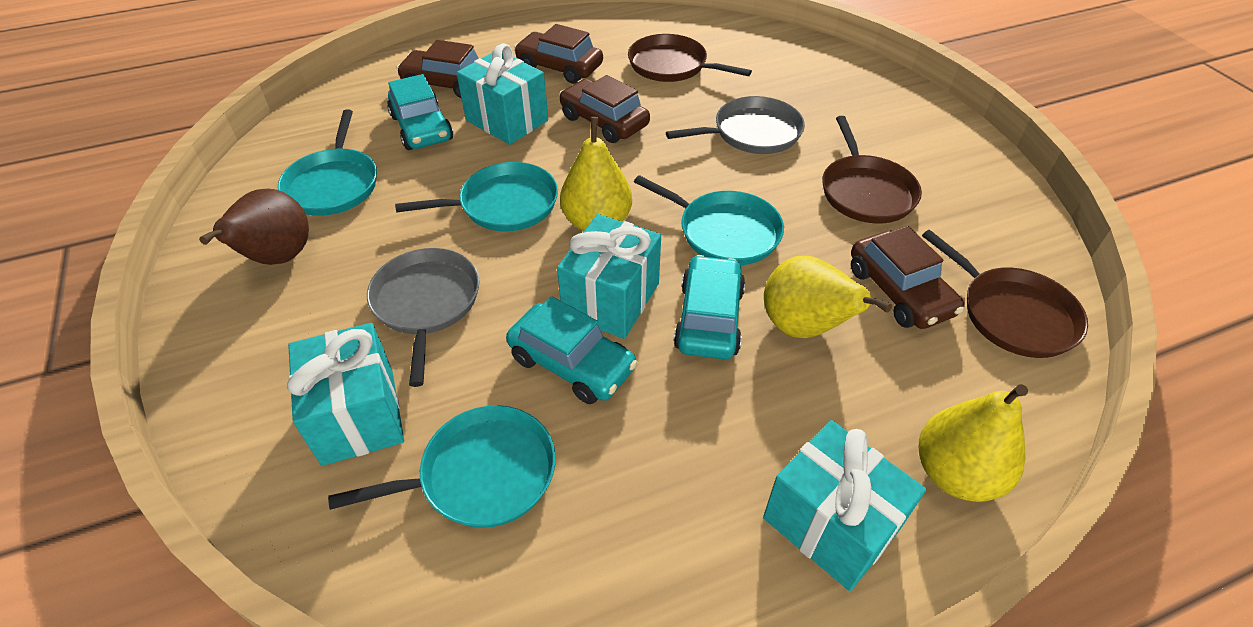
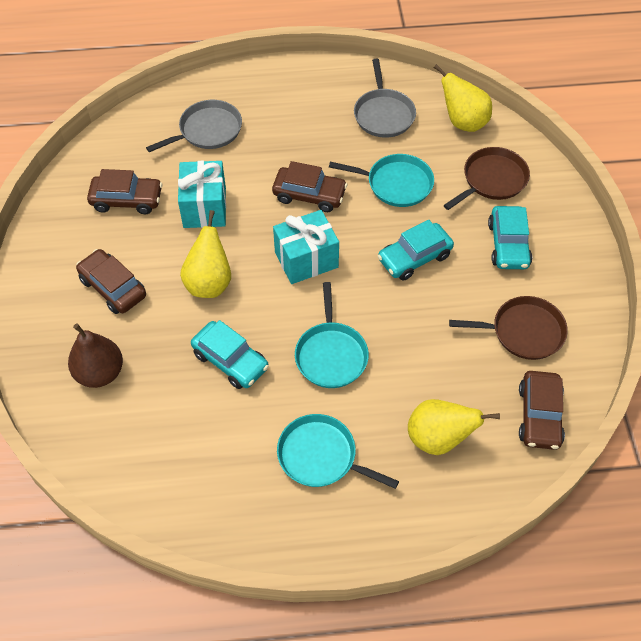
brown pan: 3 -> 2
turquoise gift: 4 -> 2
turquoise pan: 4 -> 3

